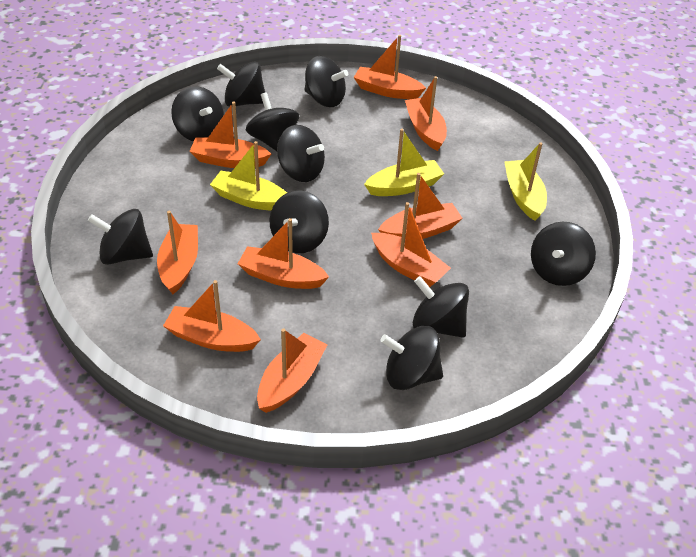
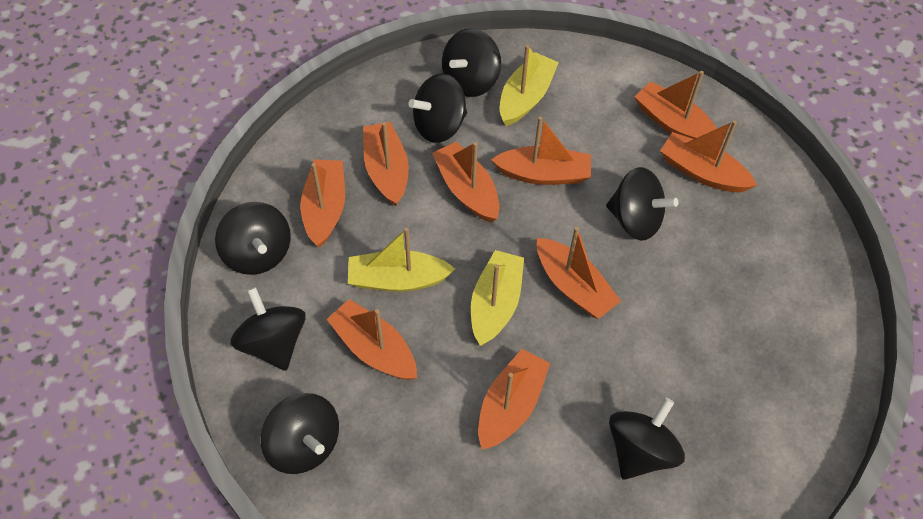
black spinning top: 10 -> 7

